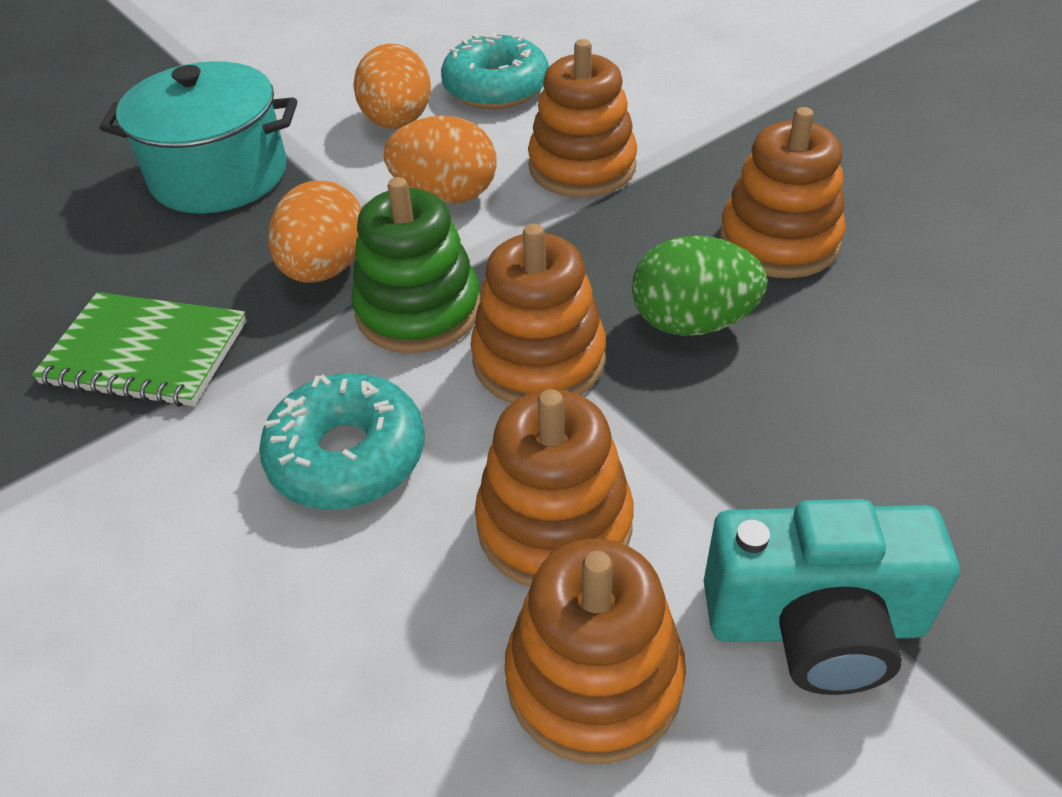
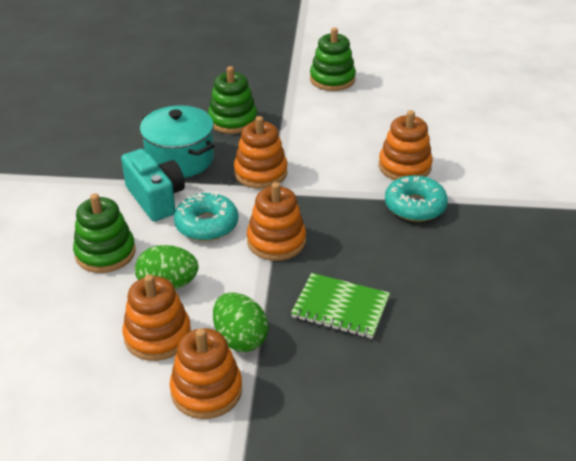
green egg: 1 -> 2
green stacking toy: 1 -> 3
orange egg: 3 -> 0

